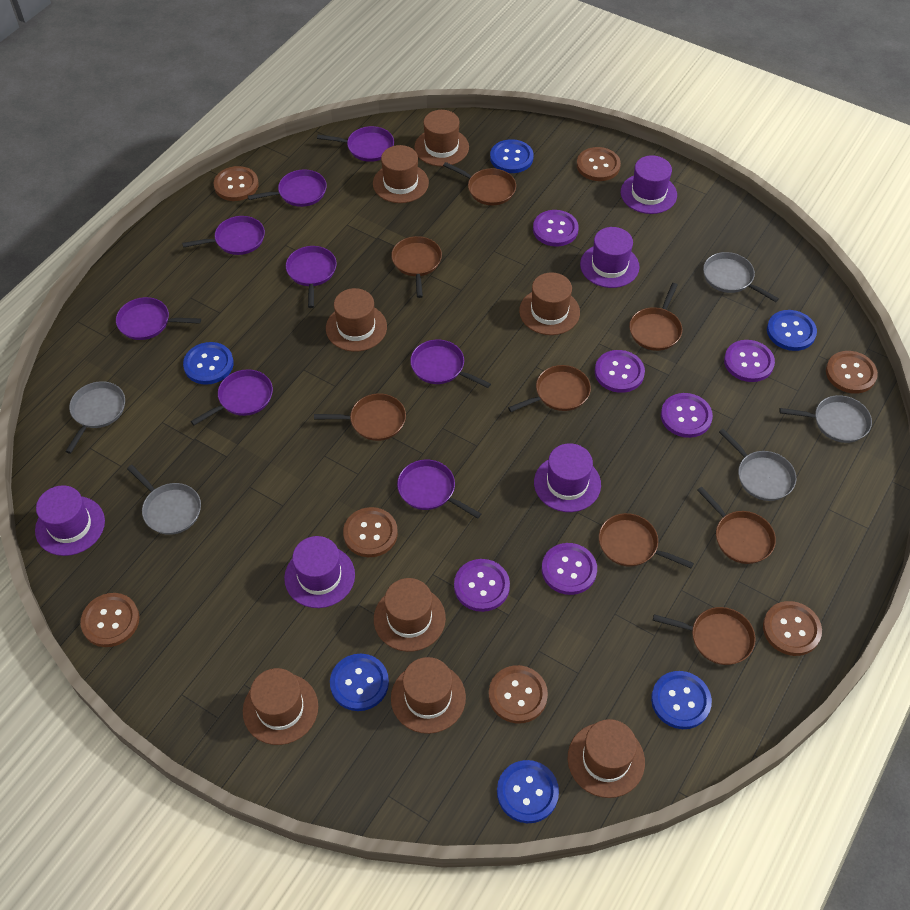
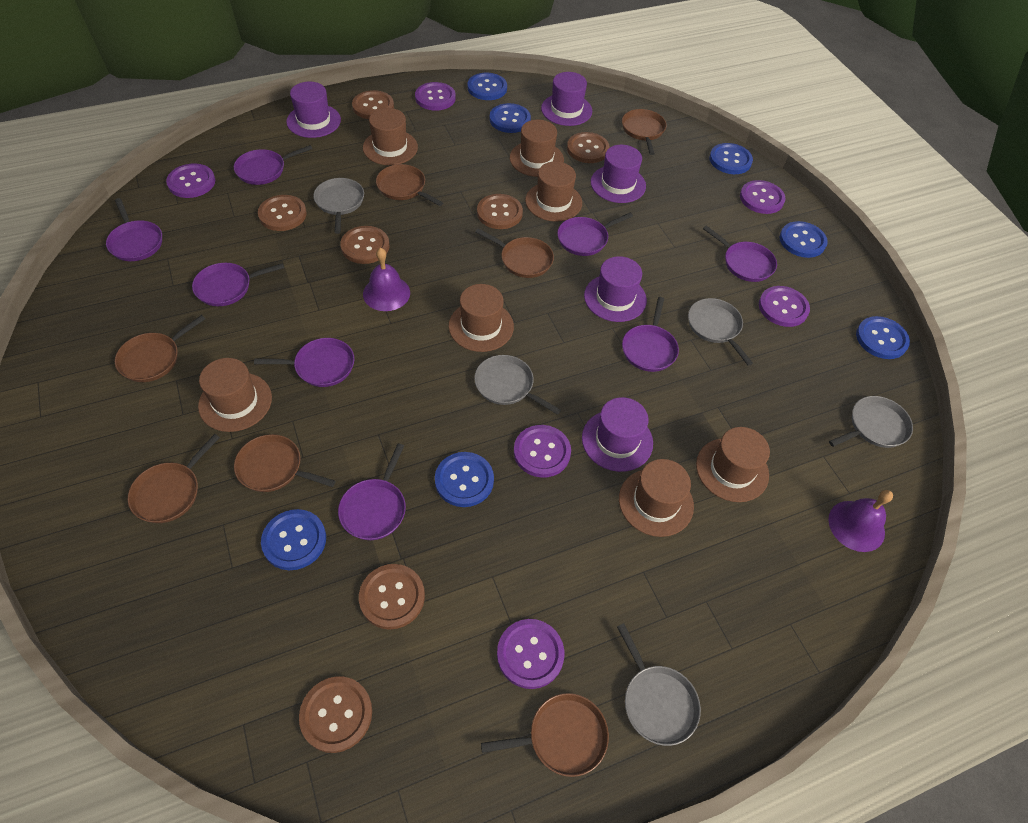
blue button: 6 -> 7
brown hat: 8 -> 7
brown pan: 8 -> 7
purple bell: 0 -> 2

